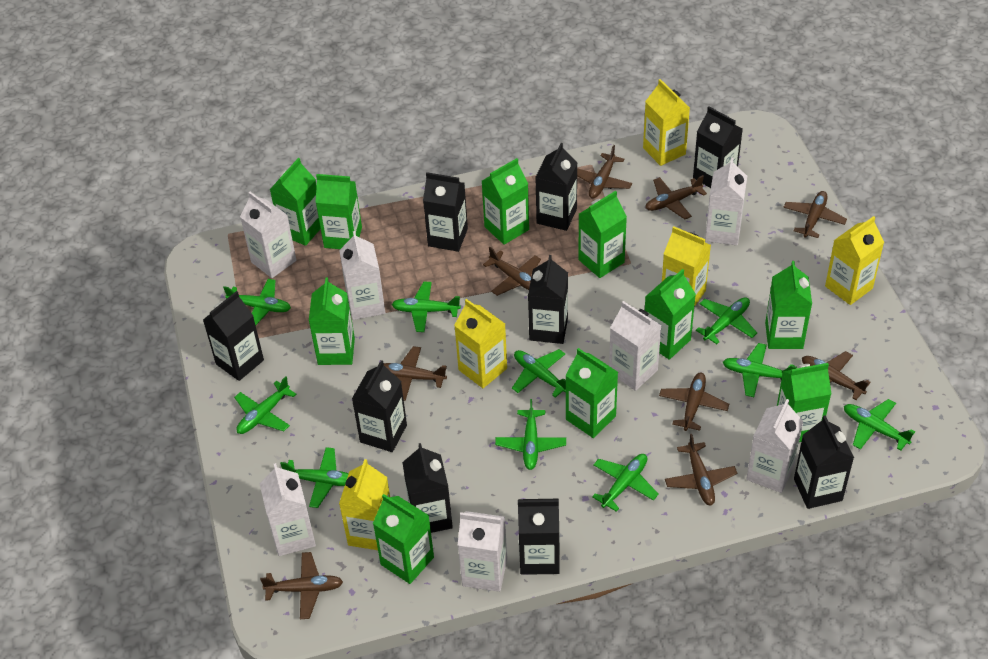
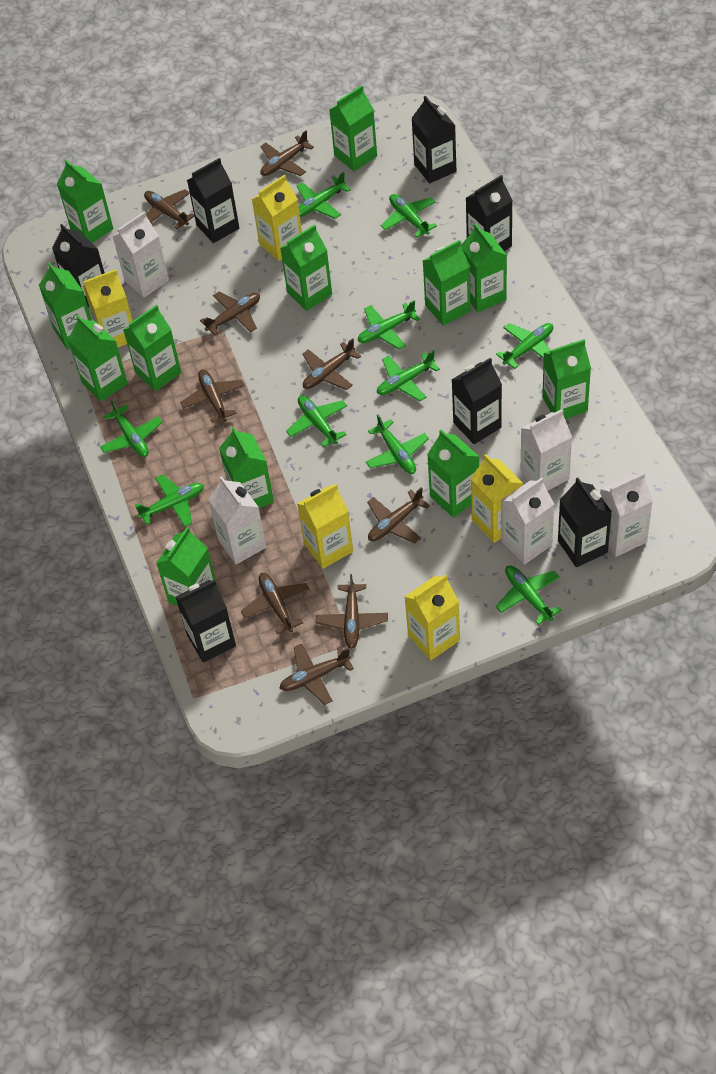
black carton: 9 -> 7
green carton: 10 -> 12
white carton: 7 -> 5

